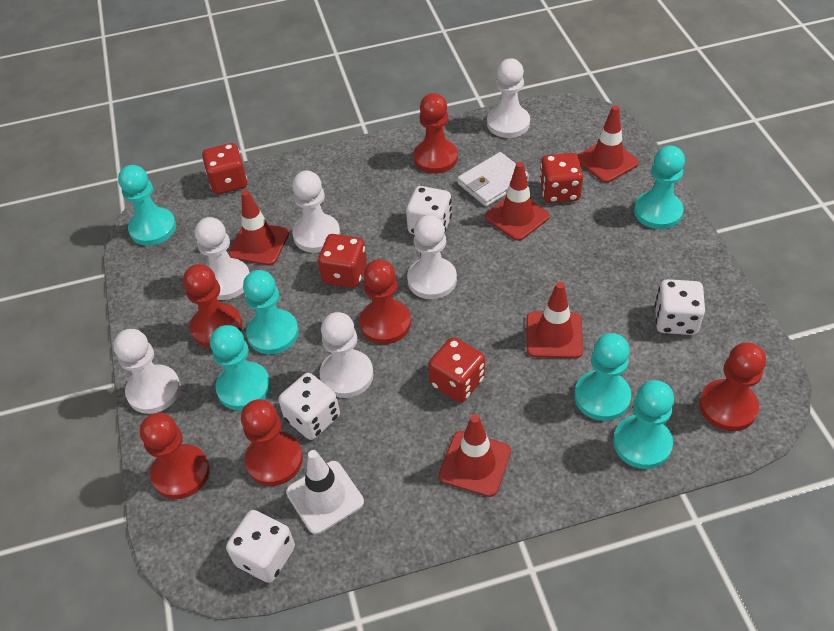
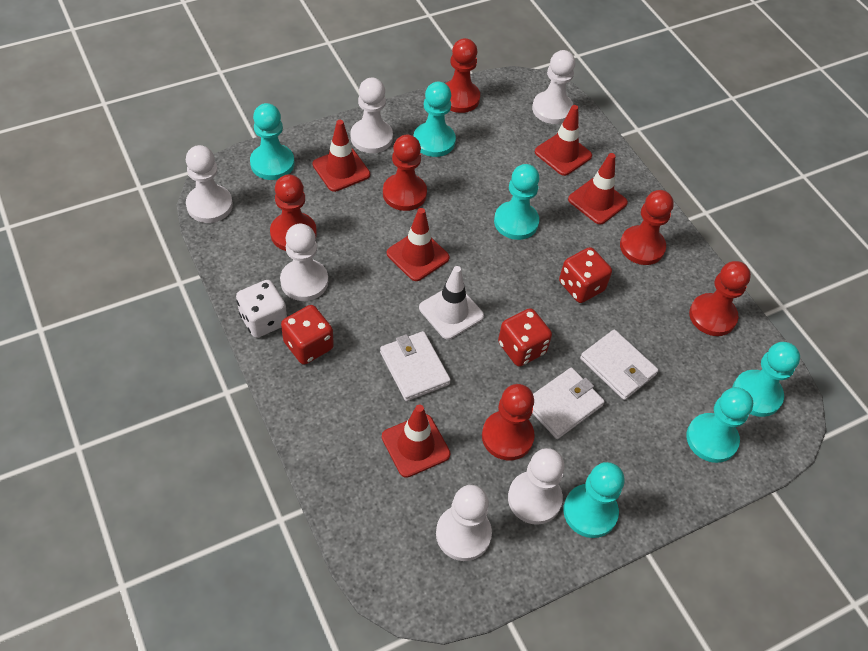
red dice: 4 -> 3
white dice: 4 -> 1
white wallet: 1 -> 3

